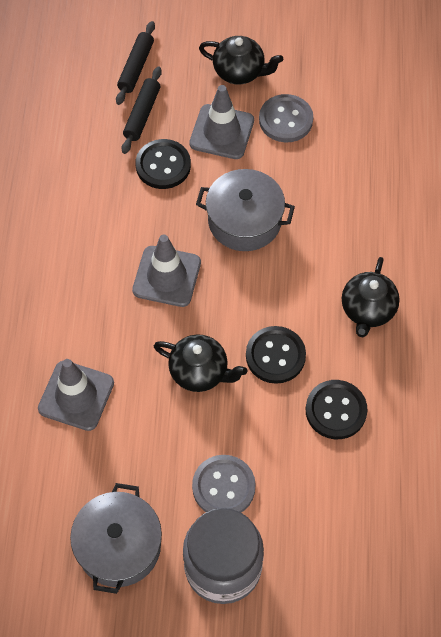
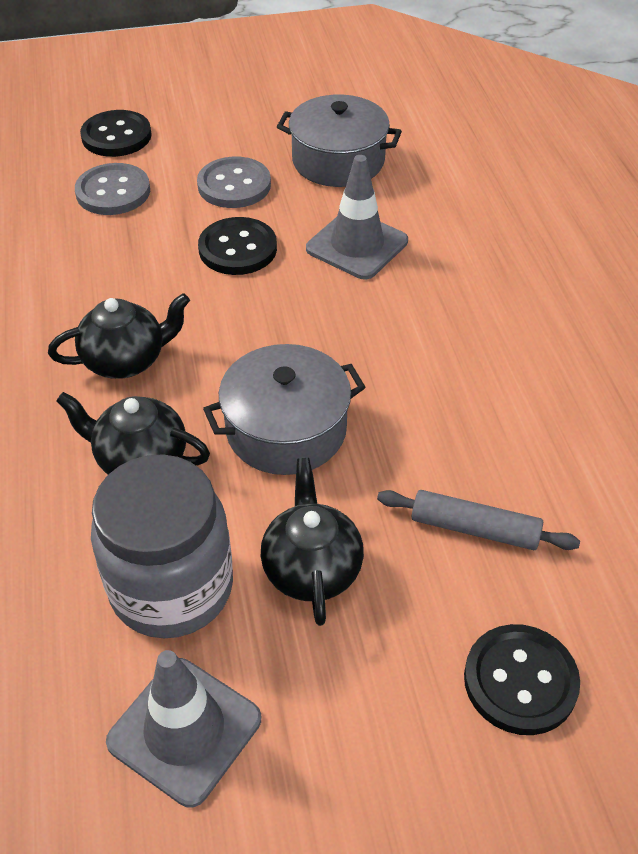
black rolling pin: 2 -> 0
grey rolling pin: 0 -> 1
grey traffic cone: 3 -> 2

